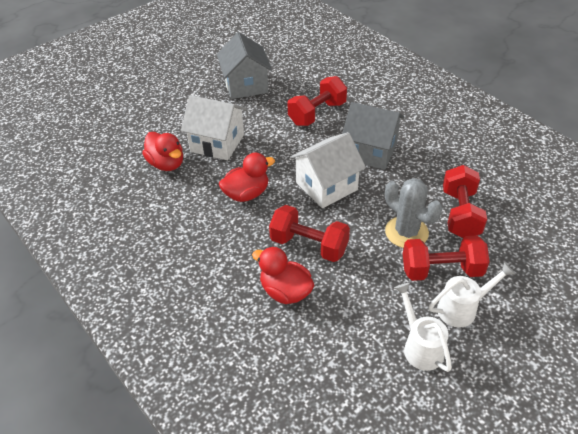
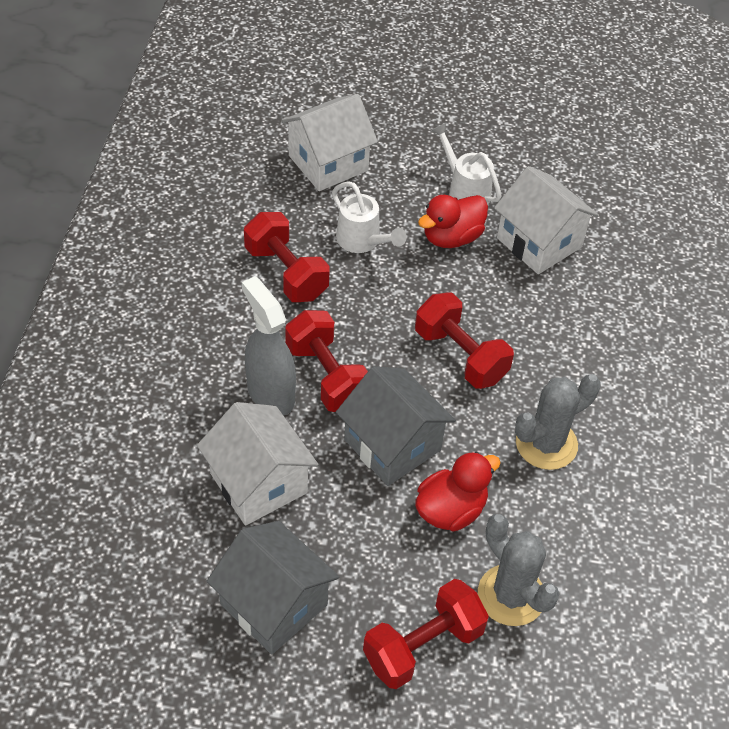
grey cactus: 1 -> 2
grey spray bottle: 0 -> 1
red duck: 3 -> 2
white house: 2 -> 3

